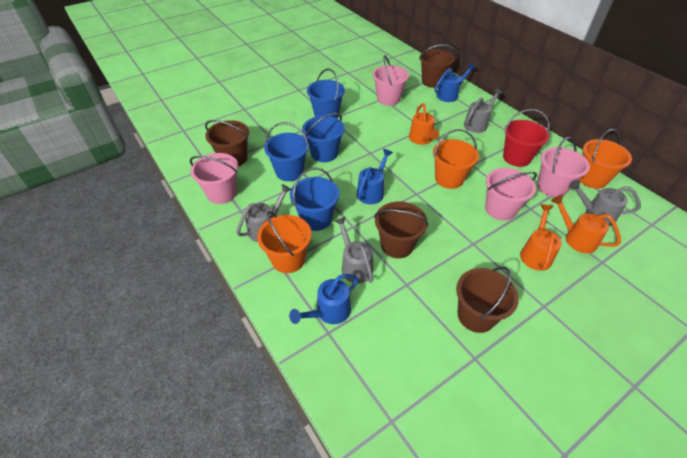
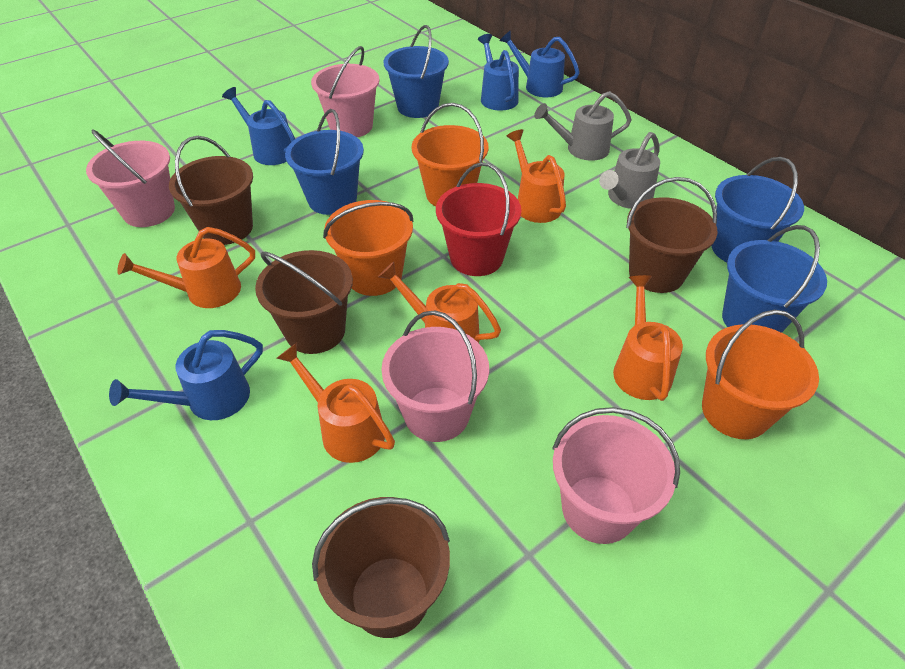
blue watering can: 3 -> 4
grey watering can: 4 -> 2
orange watering can: 3 -> 5

